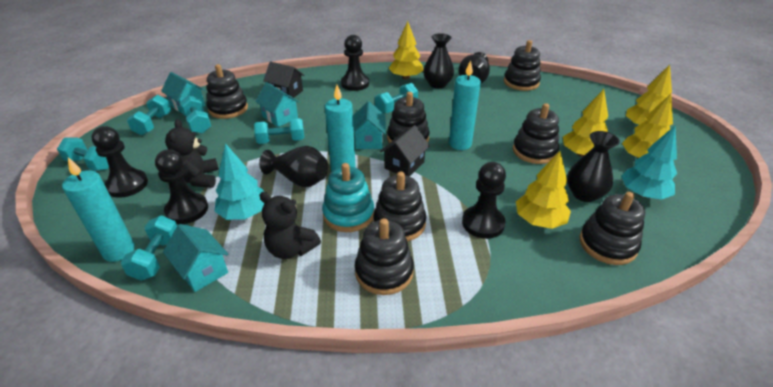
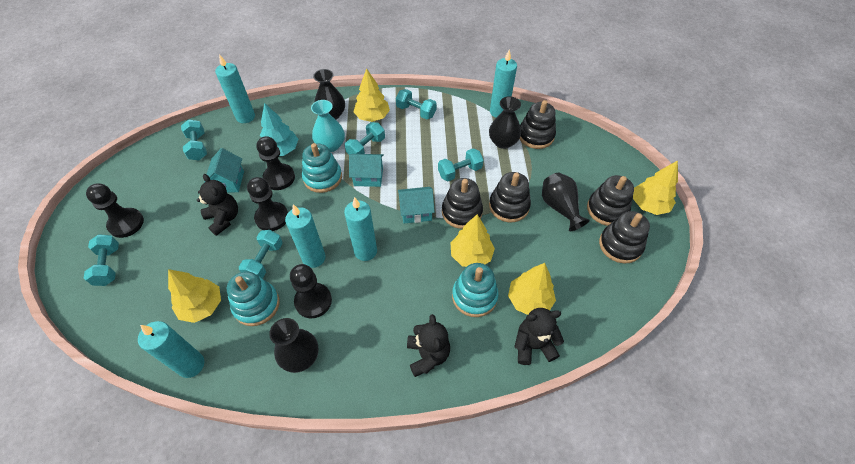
black house: 2 -> 0
black stacking toy: 7 -> 5
black teddy bear: 2 -> 3
turquoise candle: 3 -> 5
turquoise house: 4 -> 3
turquoise stacking toy: 1 -> 3
turquoise tree: 2 -> 1
turquoise vase: 0 -> 1

